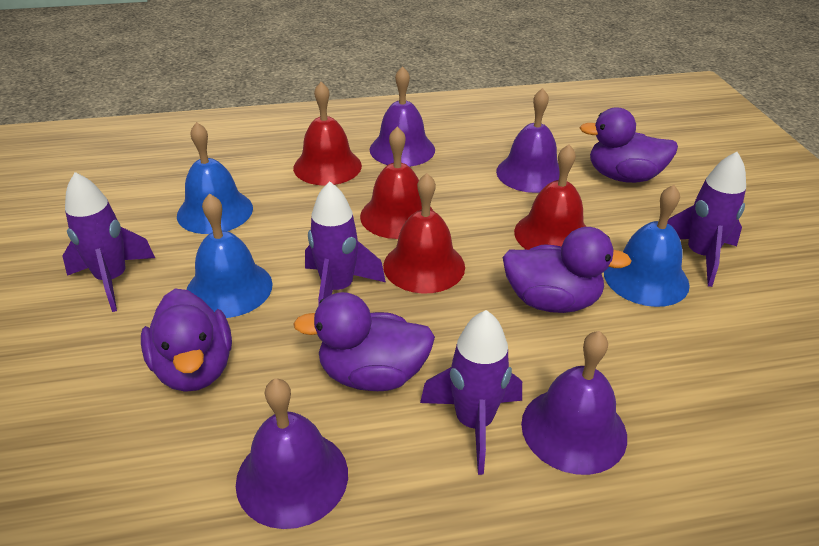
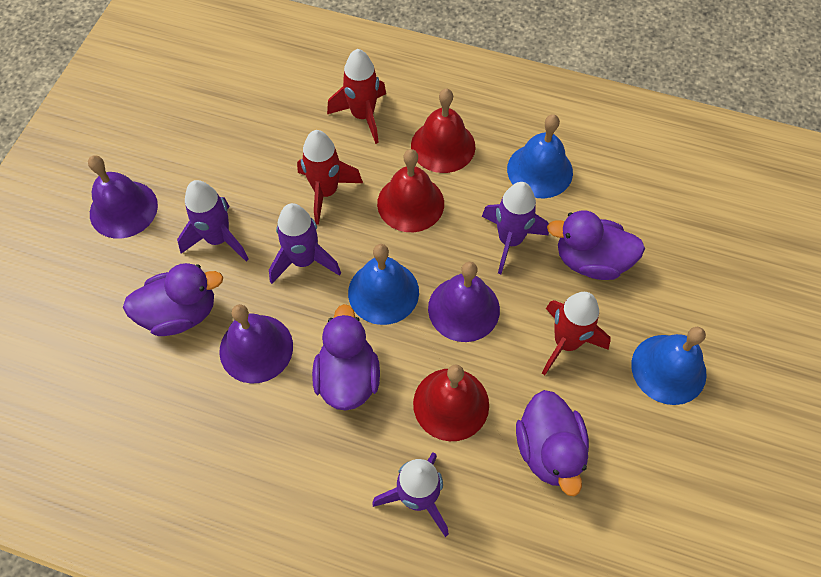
purple bell: 4 -> 3
red bell: 4 -> 3
red rocket: 0 -> 3

